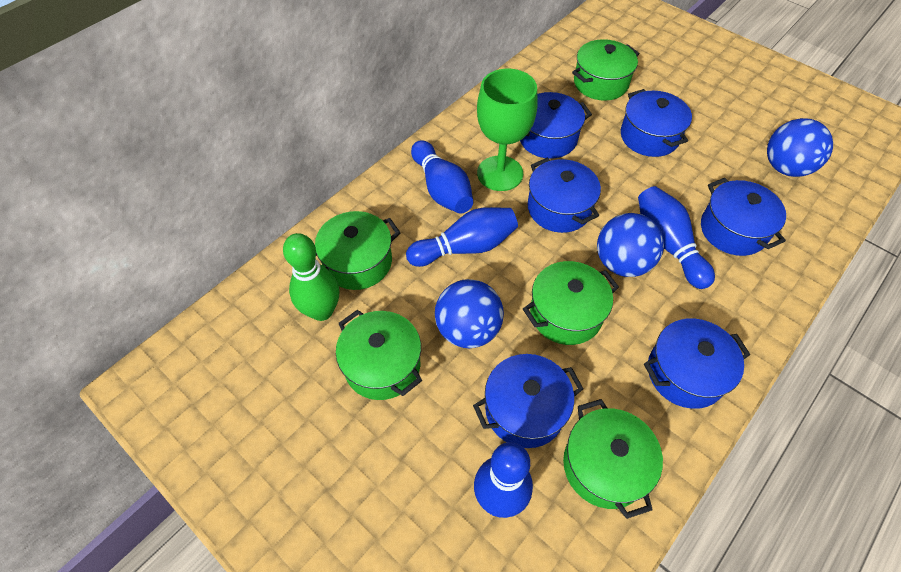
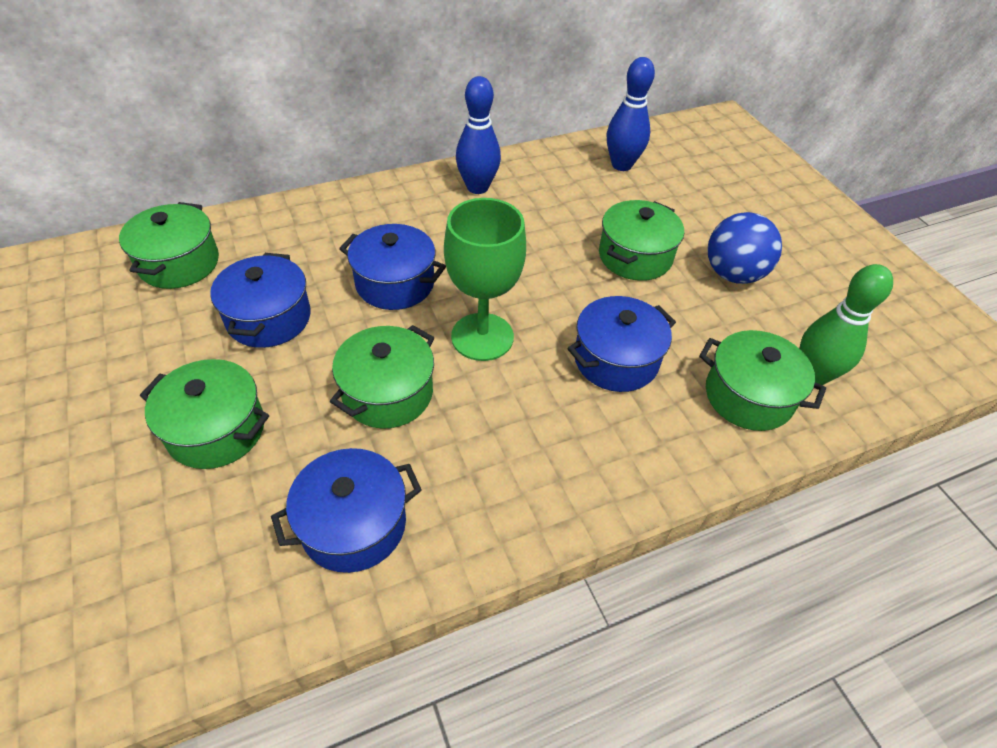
blue ball: 3 -> 1
blue bowling pin: 4 -> 2
blue pot: 6 -> 4

